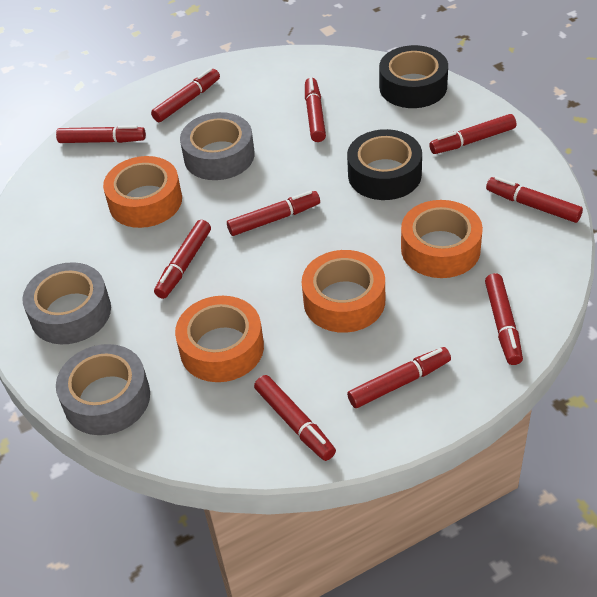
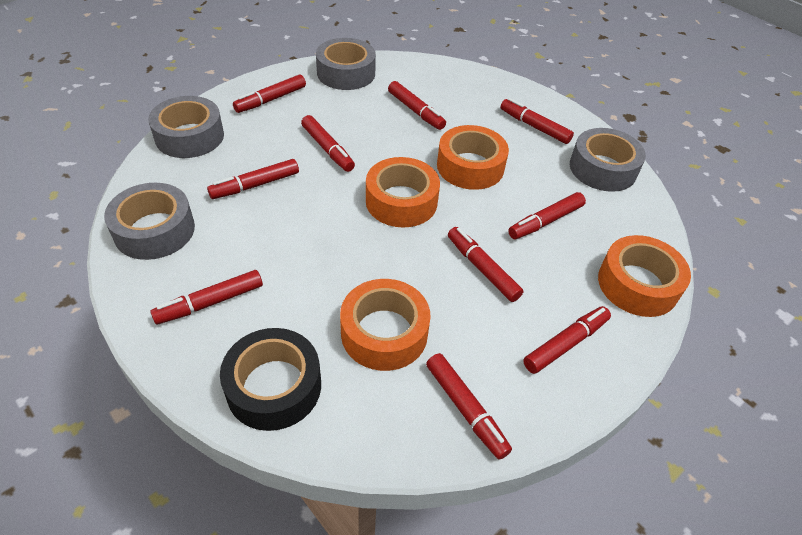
black tape: 2 -> 1
grey tape: 3 -> 4

